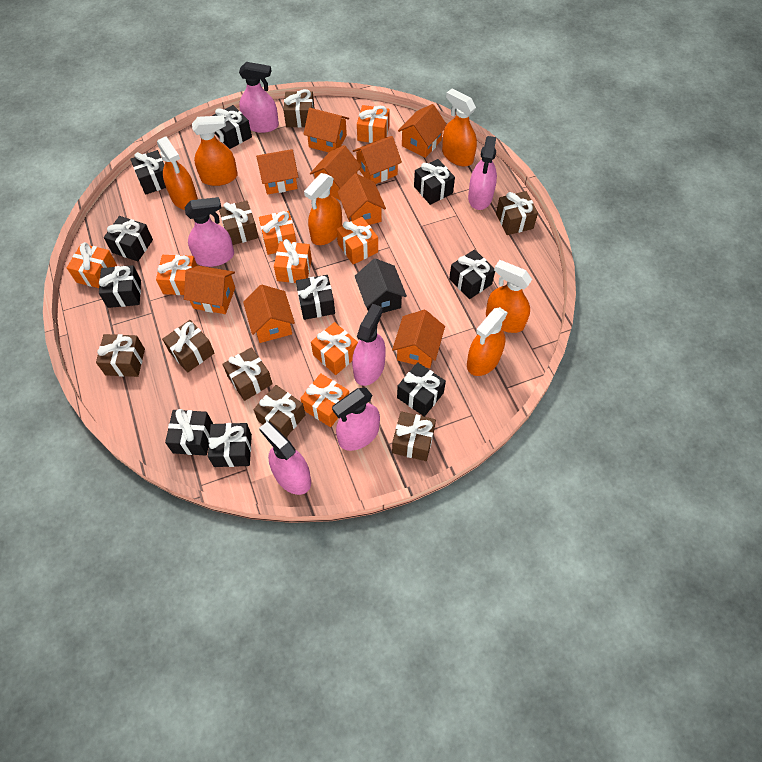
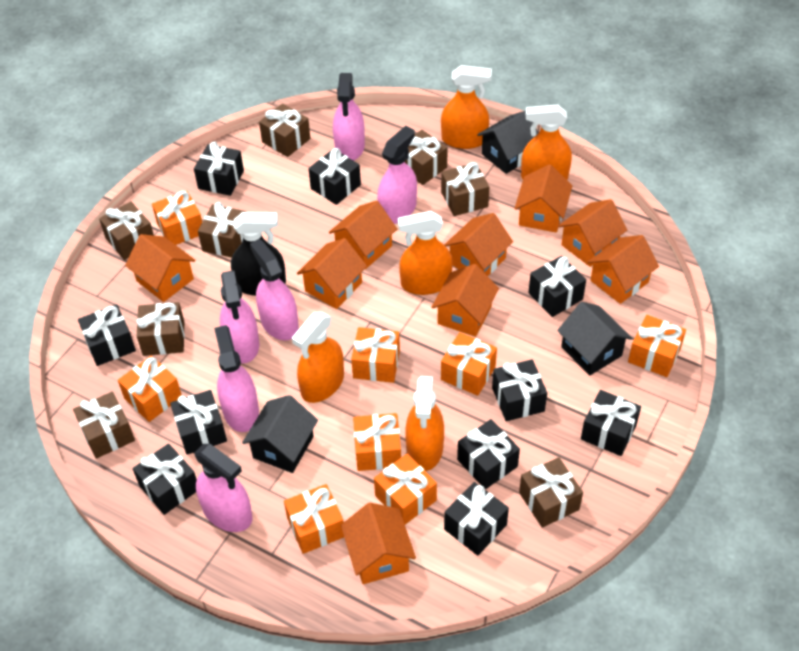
black house: 1 -> 3
black spray bottle: 0 -> 1
orange spray bottle: 6 -> 5

